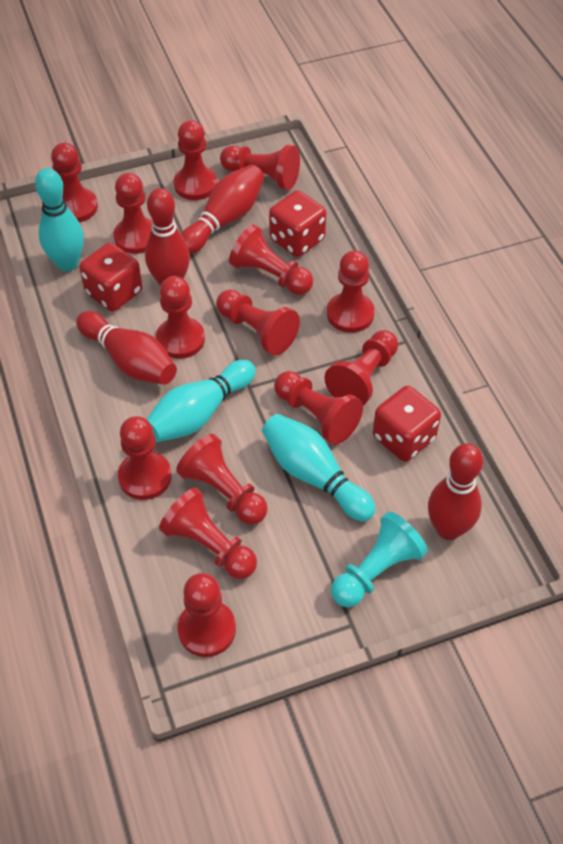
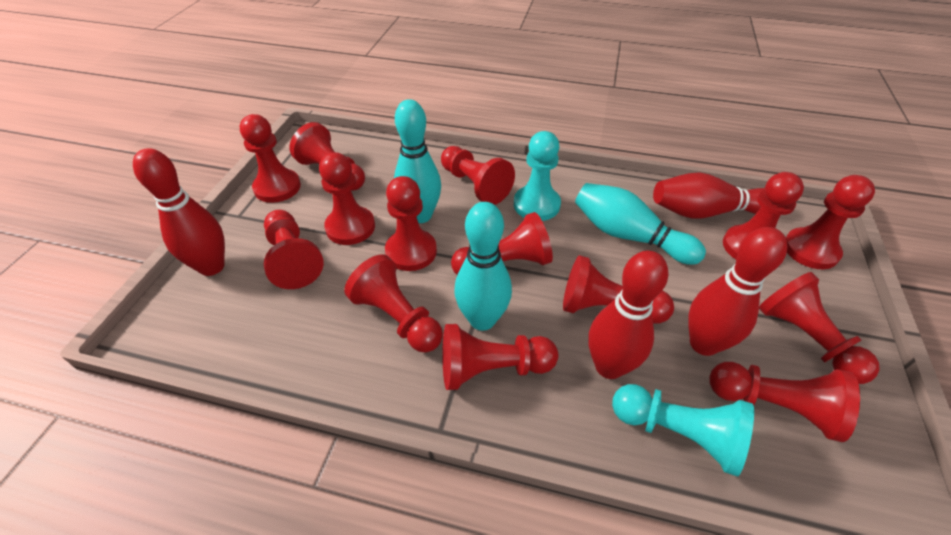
red dice: 3 -> 0
turquoise pawn: 1 -> 2

